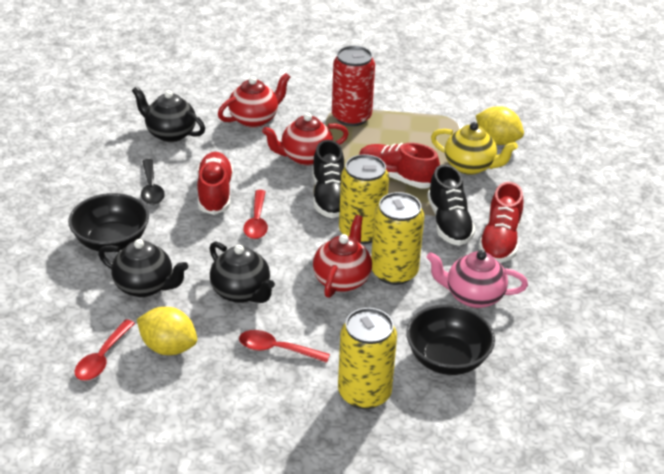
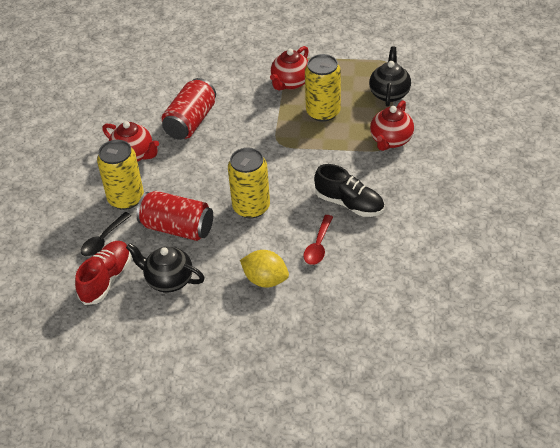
black bowl: 2 -> 0
black shoe: 2 -> 1
black teapot: 3 -> 2
pink teapot: 1 -> 0
red can: 1 -> 2
red shoe: 3 -> 1
red spoon: 3 -> 1
yellow lemon: 2 -> 1
yellow teapot: 1 -> 0

